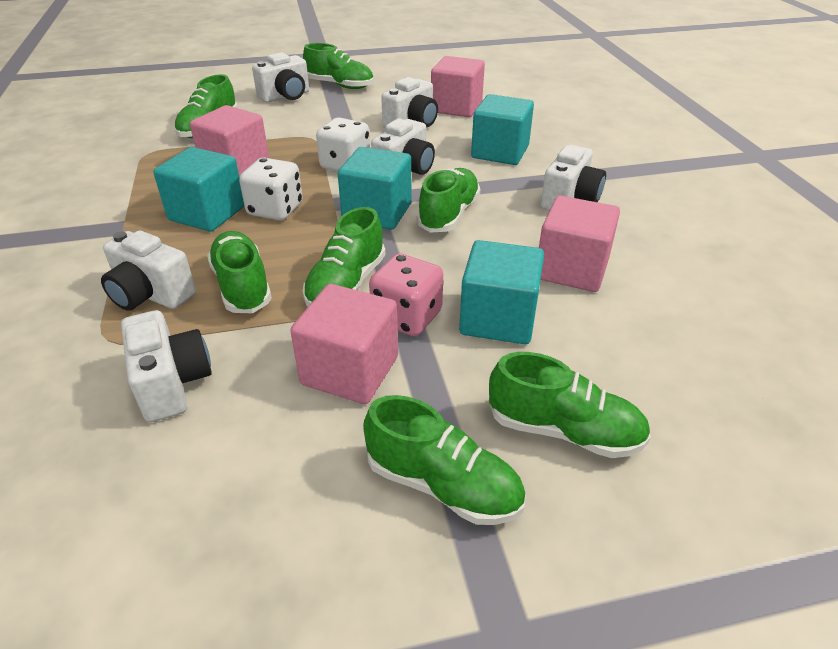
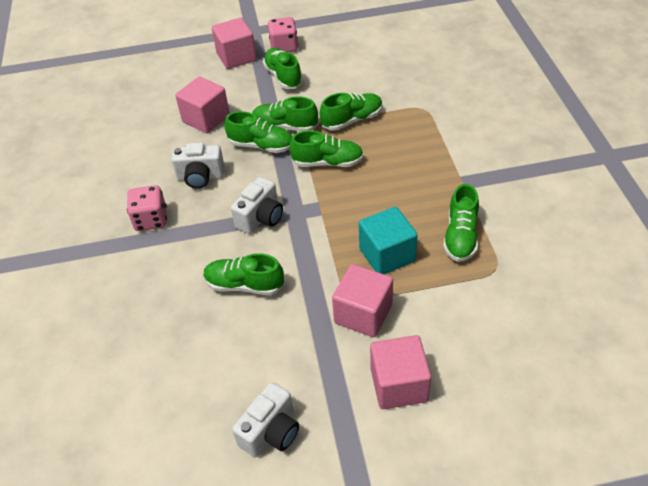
pink dice: 1 -> 2
turquoise cube: 4 -> 1
white camera: 6 -> 3
white dice: 2 -> 0

